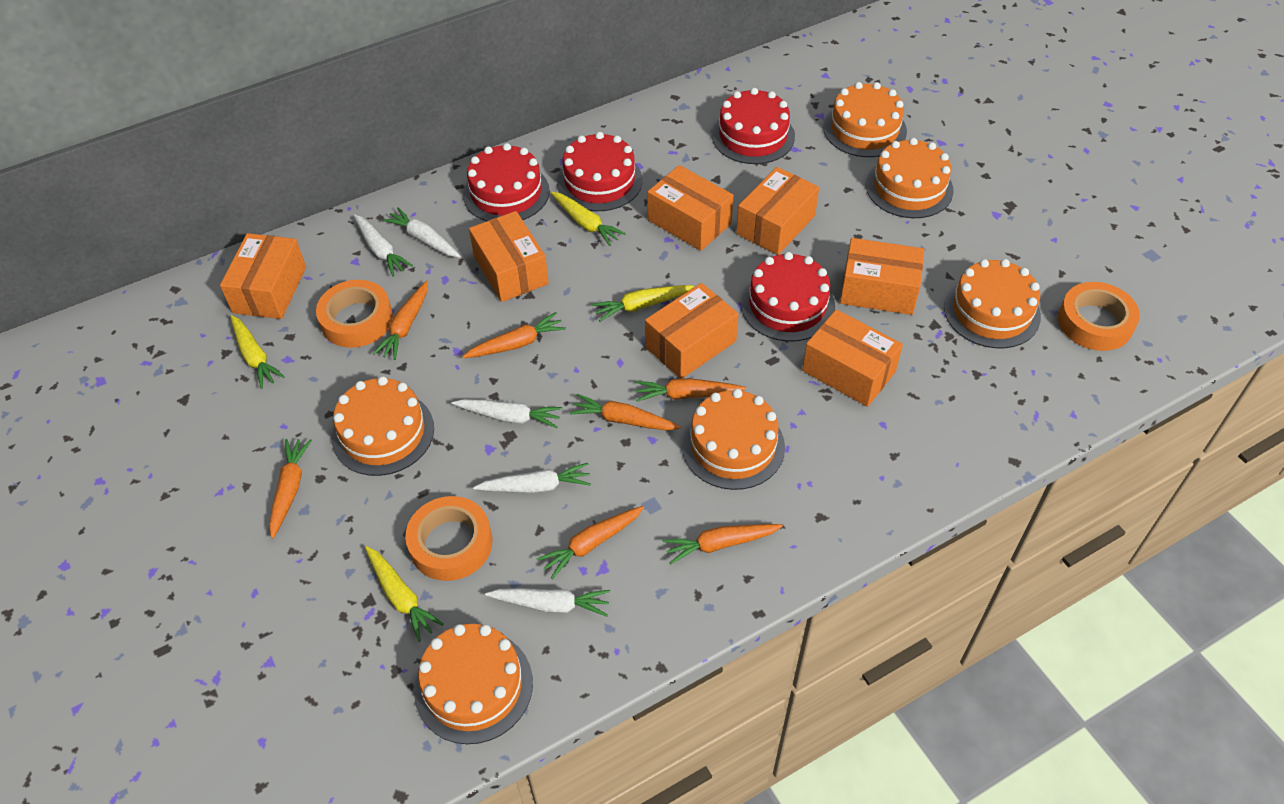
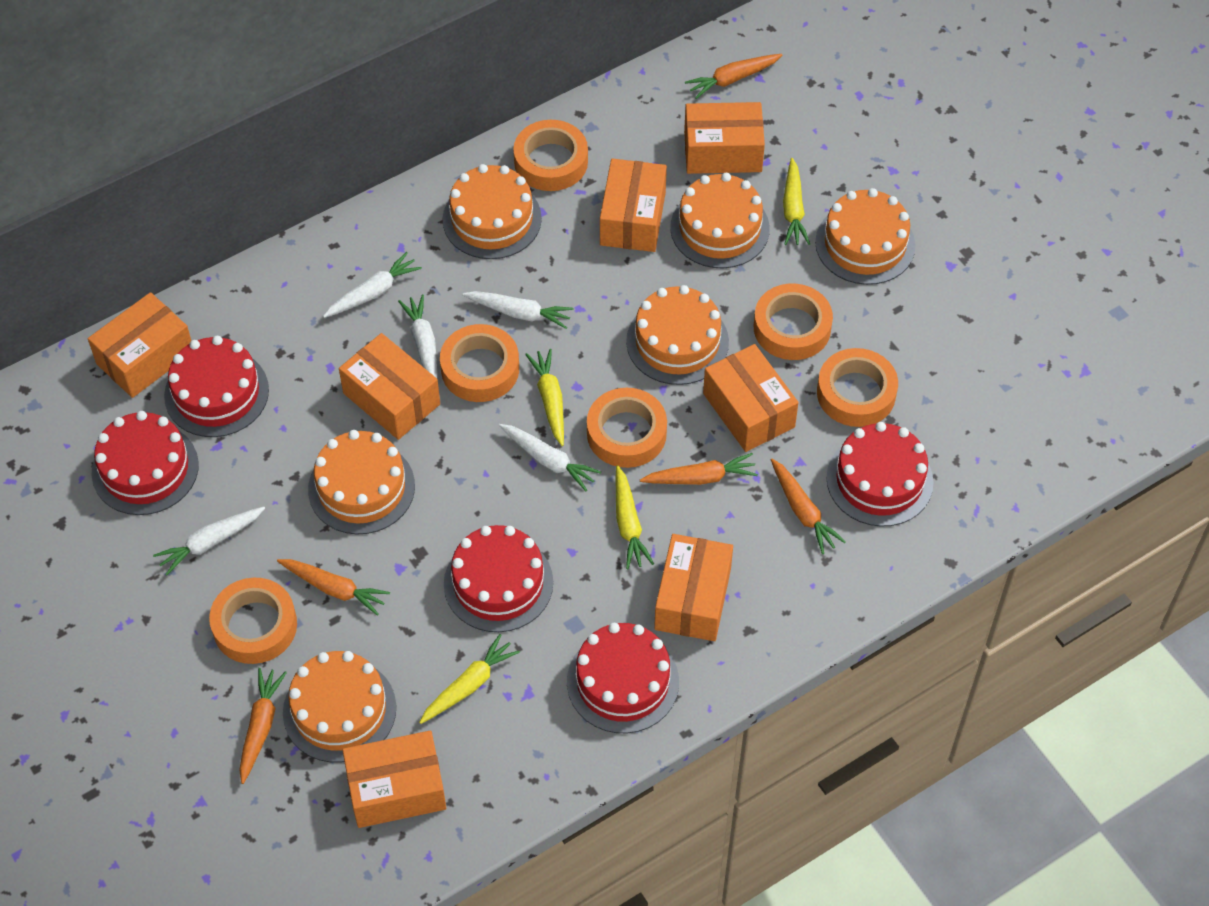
orange carrot: 7 -> 5
orange tape: 3 -> 6
red cake: 4 -> 5

